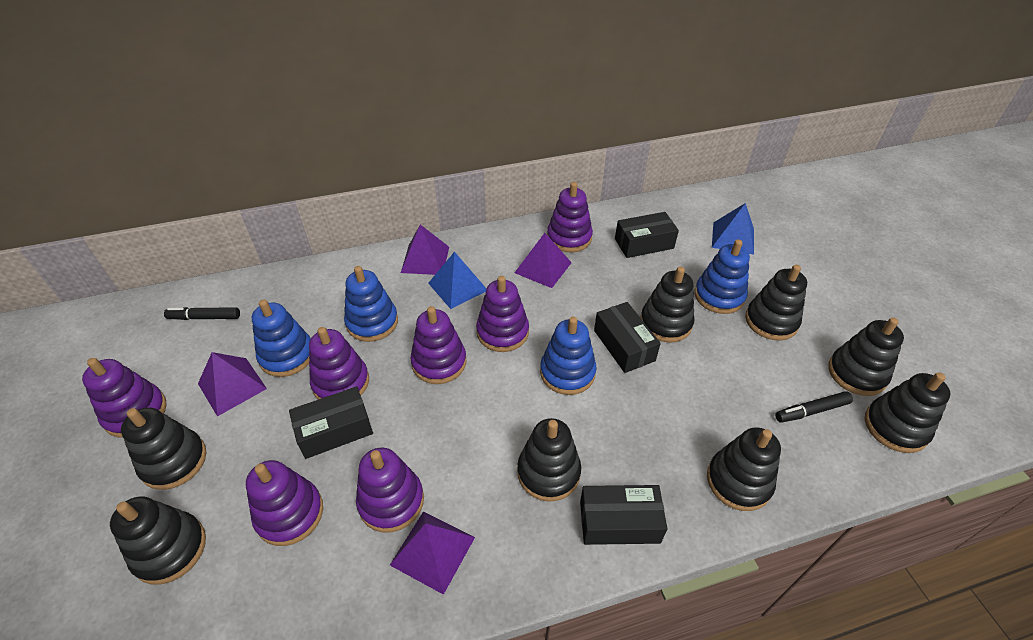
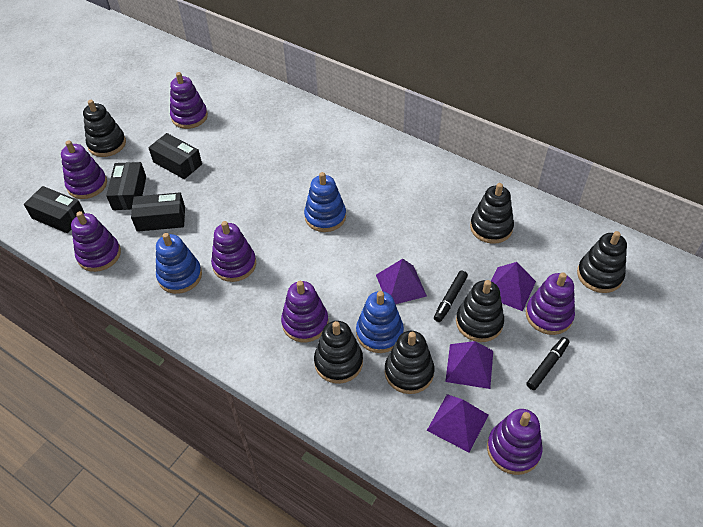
black stacking toy: 8 -> 6
blue pyramid: 2 -> 0
blue stacking toy: 4 -> 3

